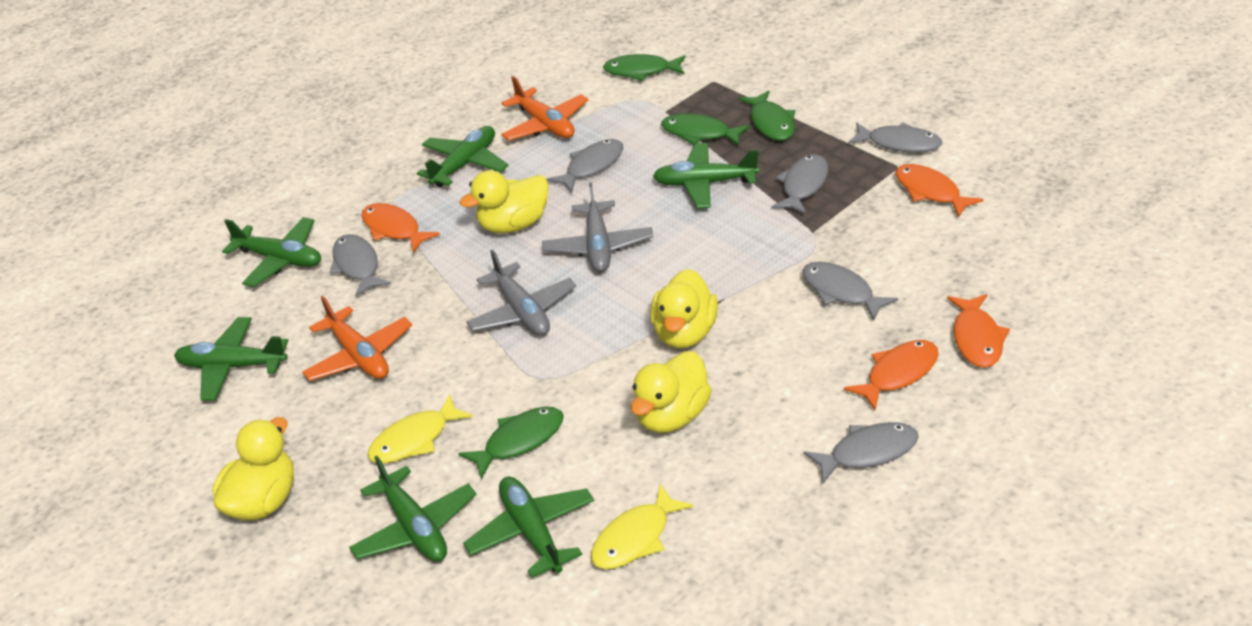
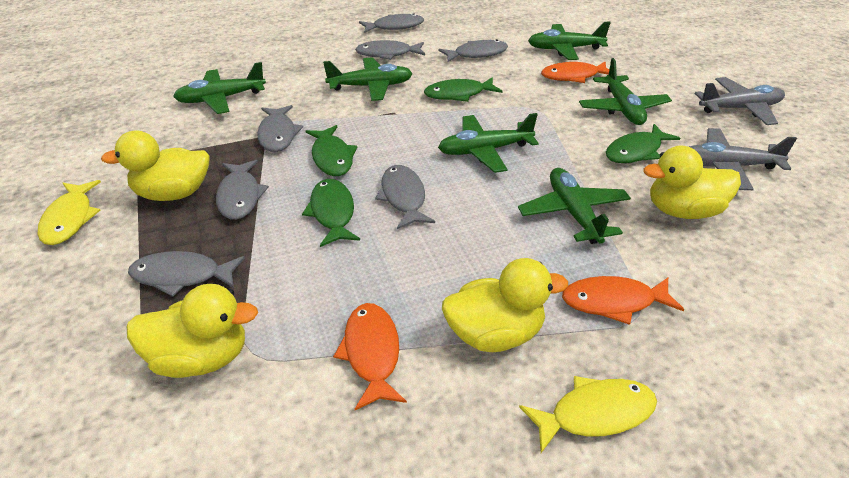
grey fish: 6 -> 7
orange fish: 4 -> 3
orange plane: 2 -> 0

